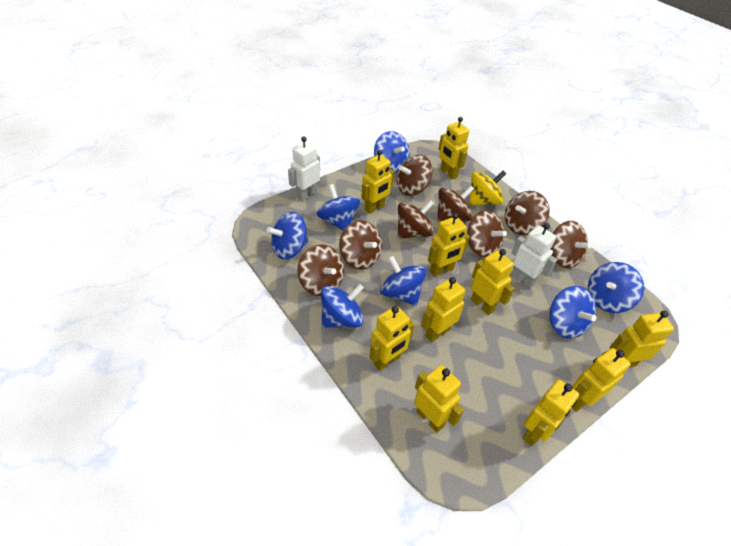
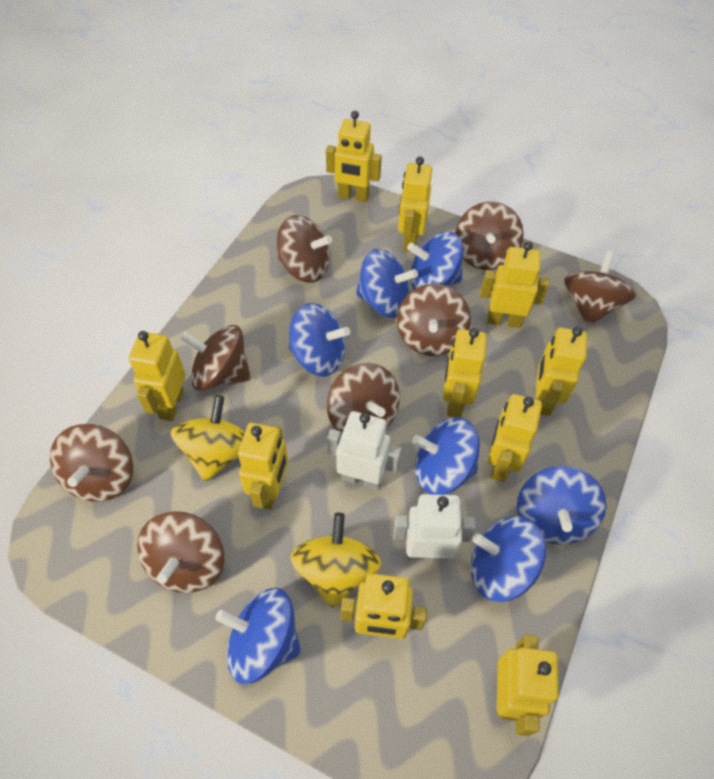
yellow spinning top: 1 -> 2

